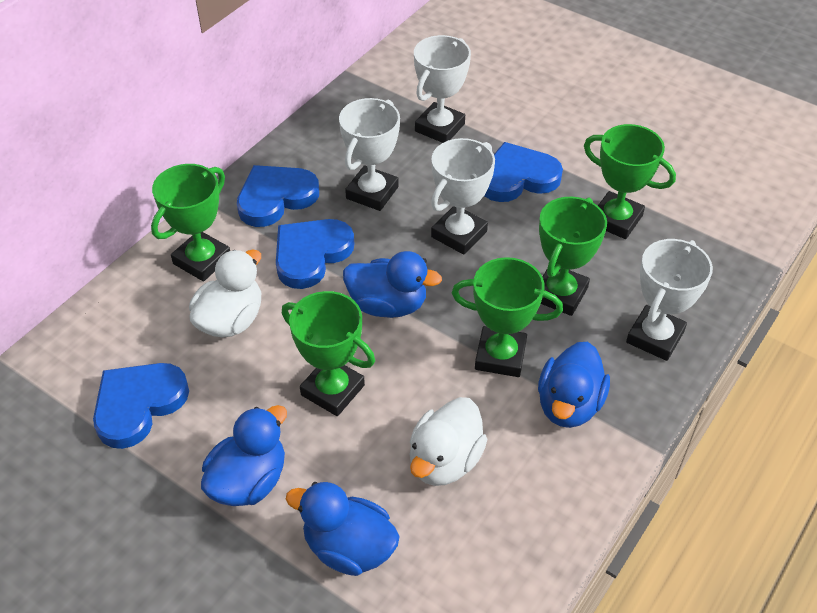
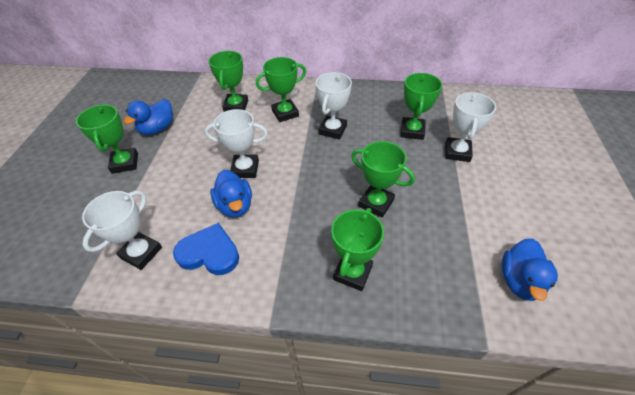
blue duck: 4 -> 3
blue heart: 4 -> 1
green trophy: 5 -> 6
white duck: 2 -> 0

